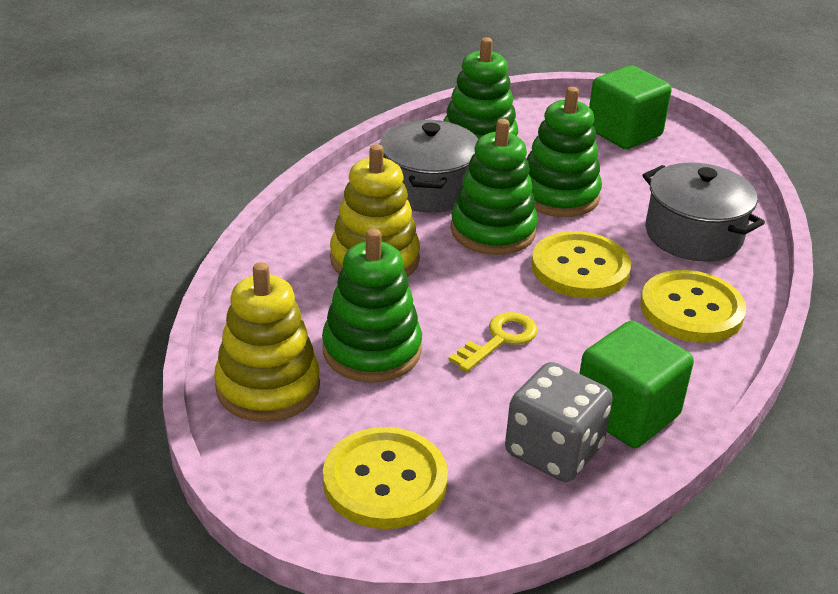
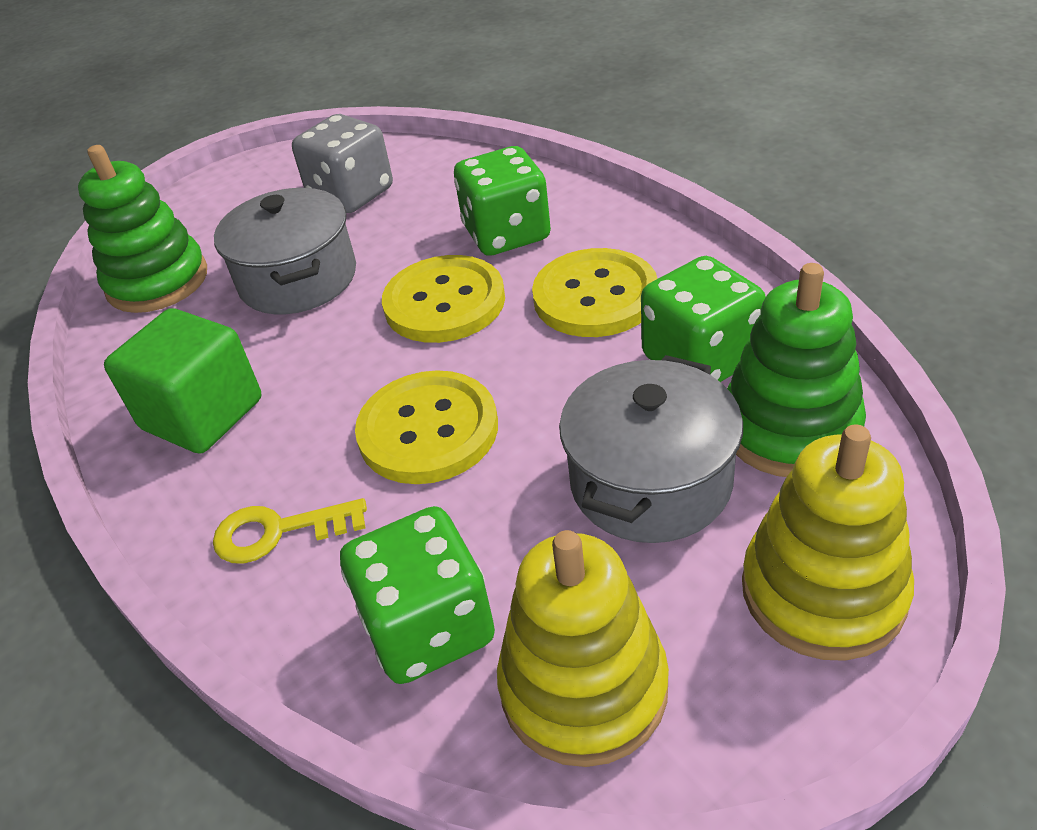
green cube: 2 -> 1
green dice: 0 -> 3
green stacking toy: 4 -> 2

